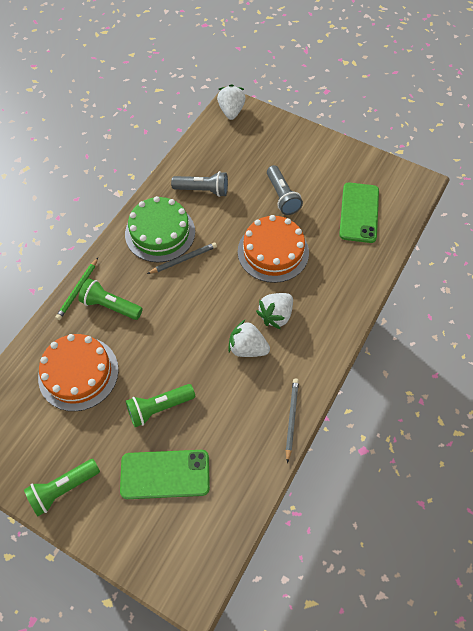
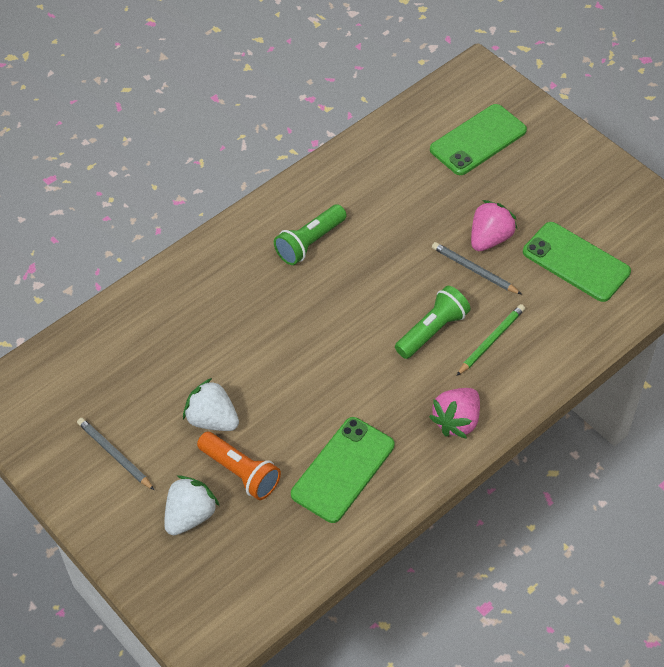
green cake: 1 -> 0
green flashlight: 3 -> 2
green phone: 2 -> 3
grey flashlight: 2 -> 0
orange cake: 2 -> 0
orange flashlight: 0 -> 1
pink strawberry: 0 -> 2
white strawberry: 3 -> 2

